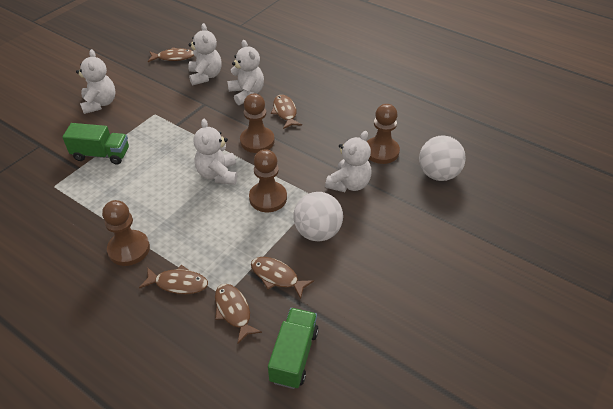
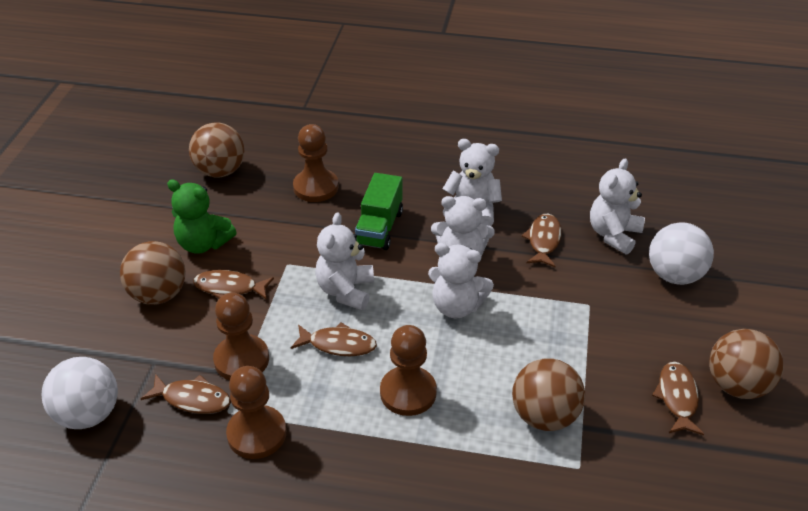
brown ball: 0 -> 4
green teddy bear: 0 -> 1
green truck: 2 -> 1

